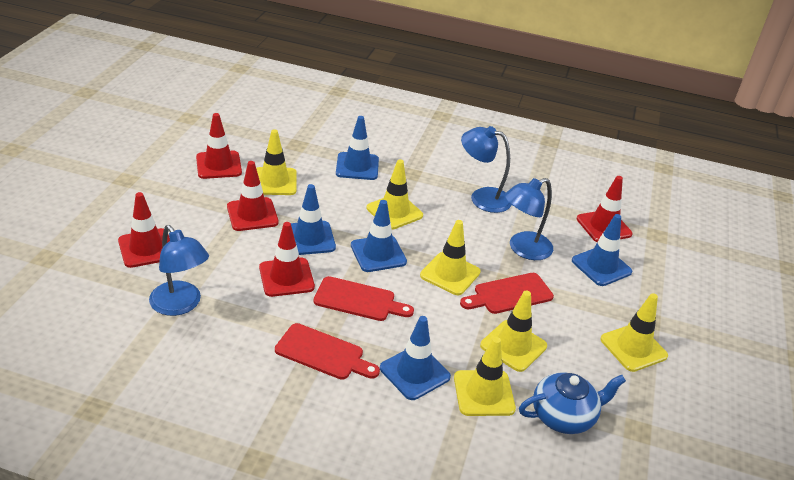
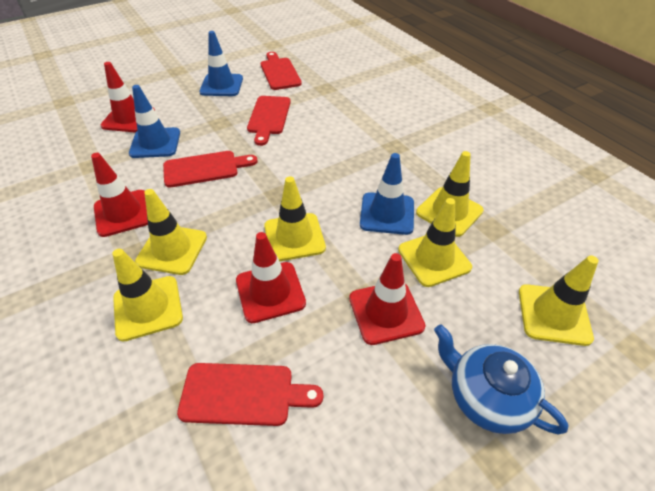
blue lamp: 3 -> 0
blue traffic cone: 5 -> 3
red cutting board: 3 -> 4
red traffic cone: 5 -> 4

